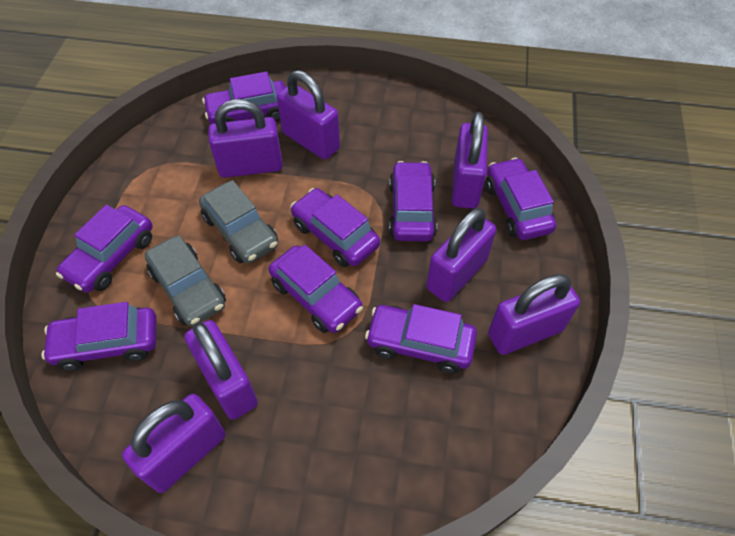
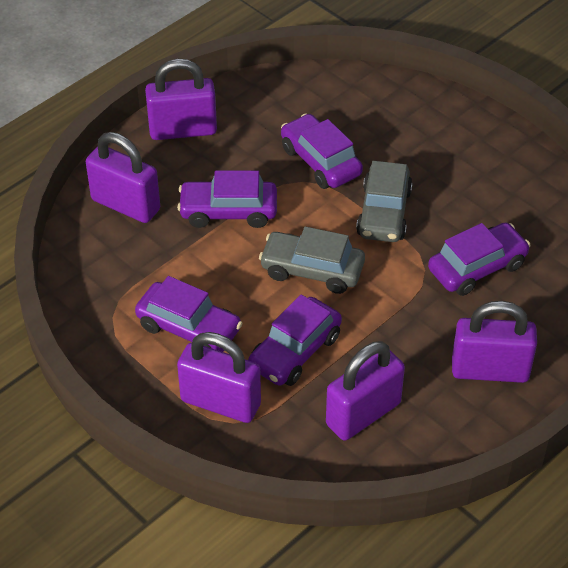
purple car: 8 -> 5
purple padlock: 7 -> 5

